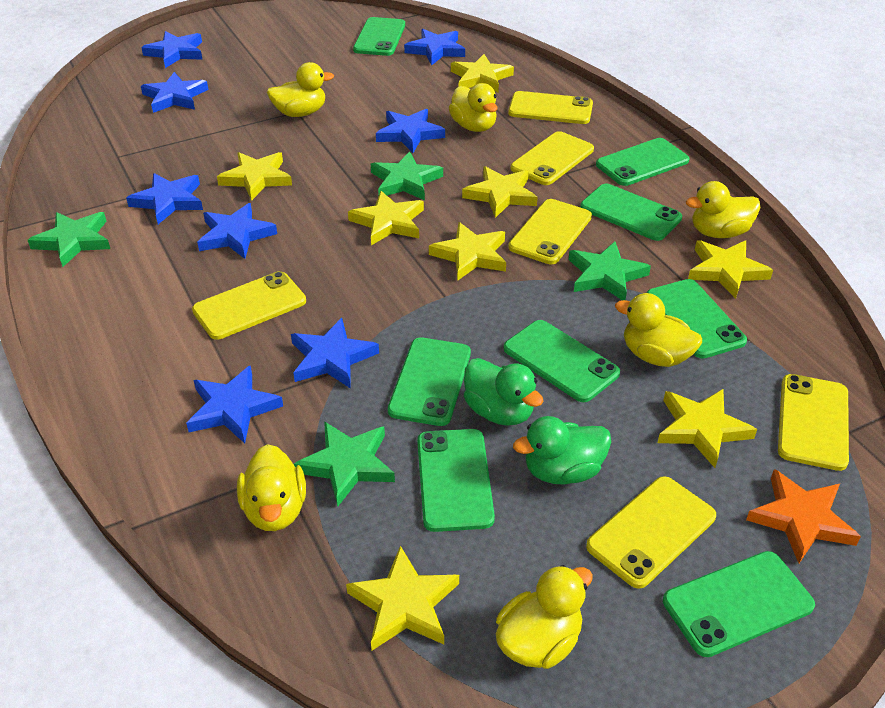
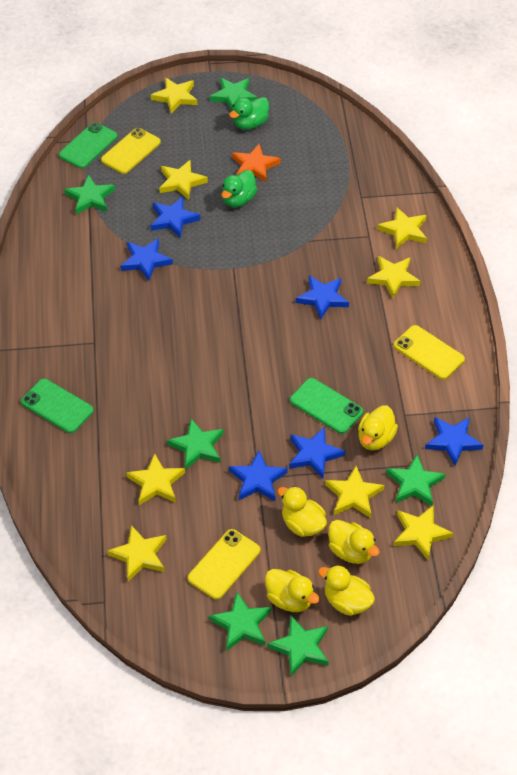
blue star: 8 -> 6
green phone: 8 -> 3
green star: 4 -> 6
yellow duck: 6 -> 5
yellow phone: 6 -> 3

